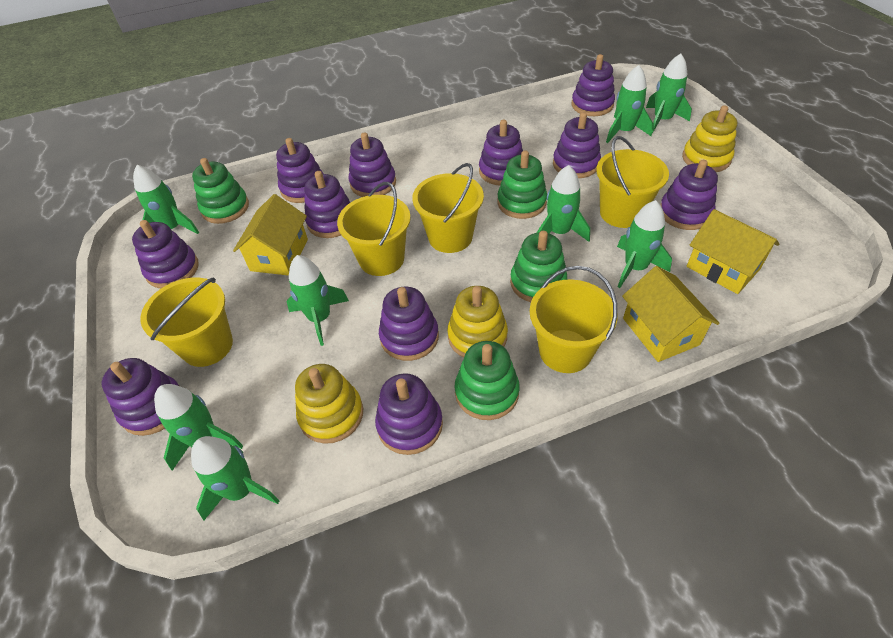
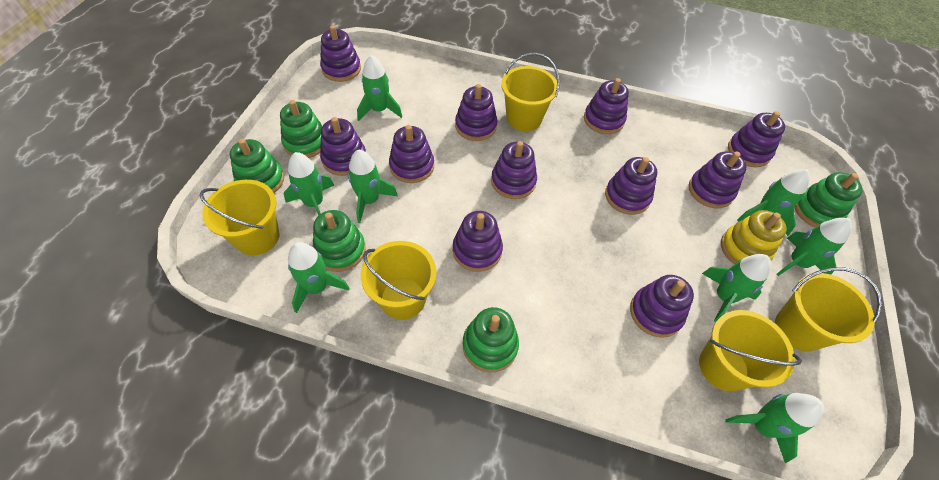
green stacking toy: 4 -> 5
yellow house: 3 -> 0
yellow stacking toy: 3 -> 1

